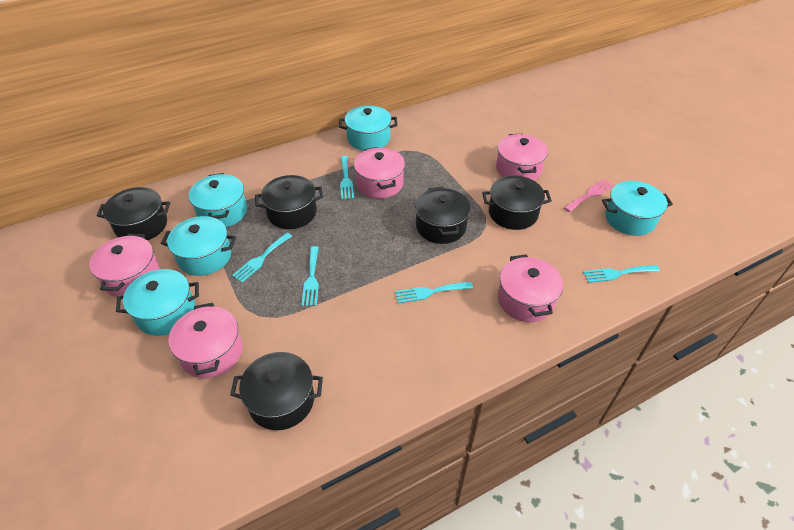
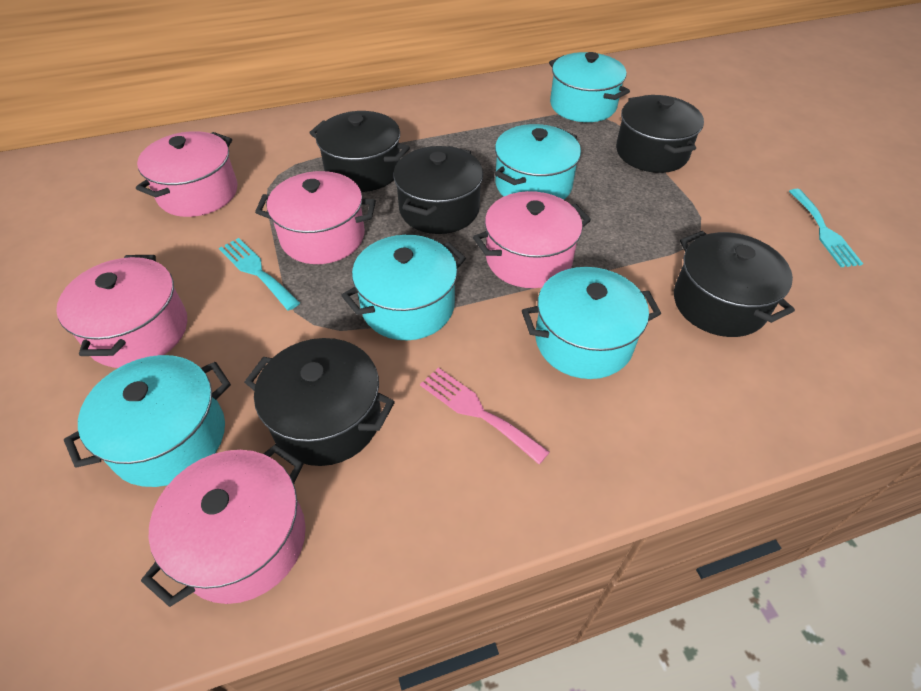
turquoise fork: 5 -> 2

